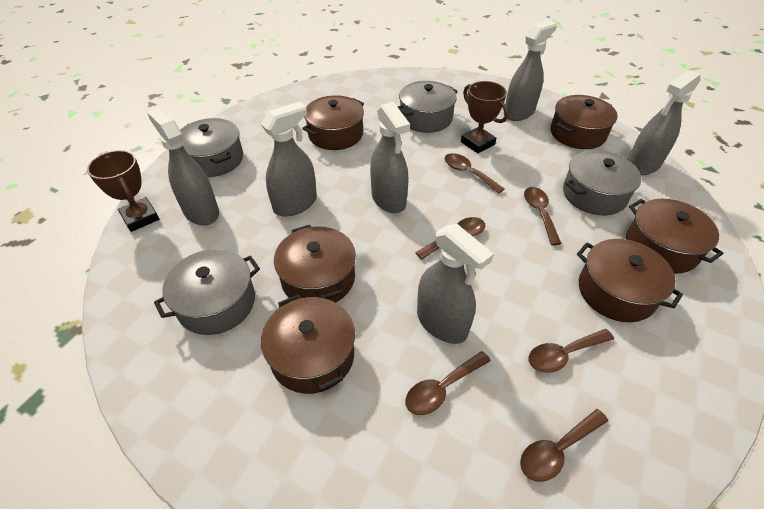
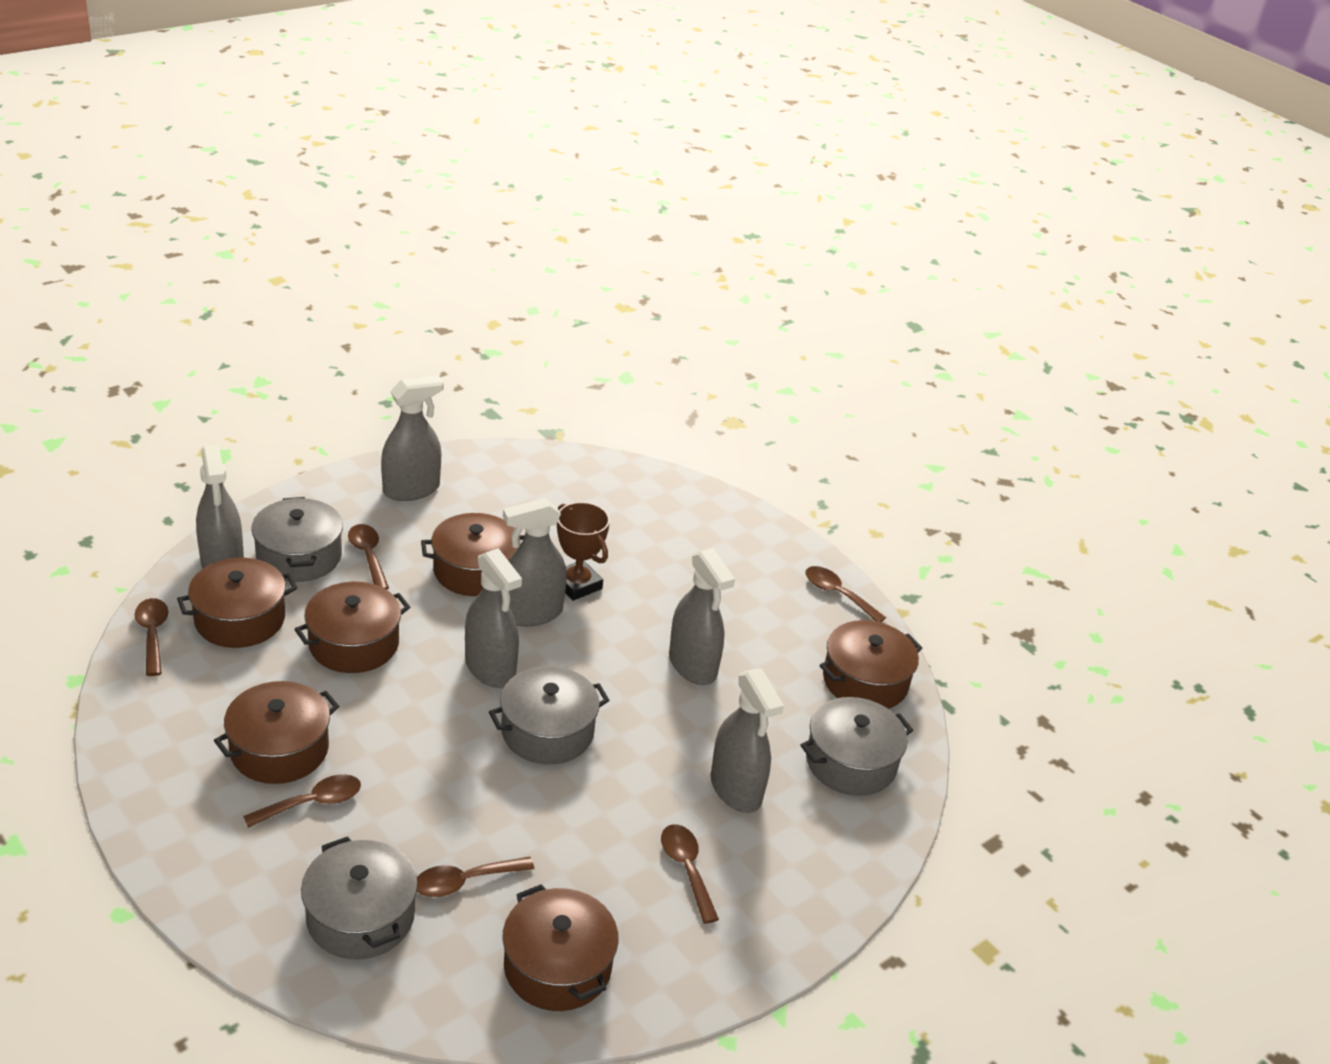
brown trophy: 2 -> 1

